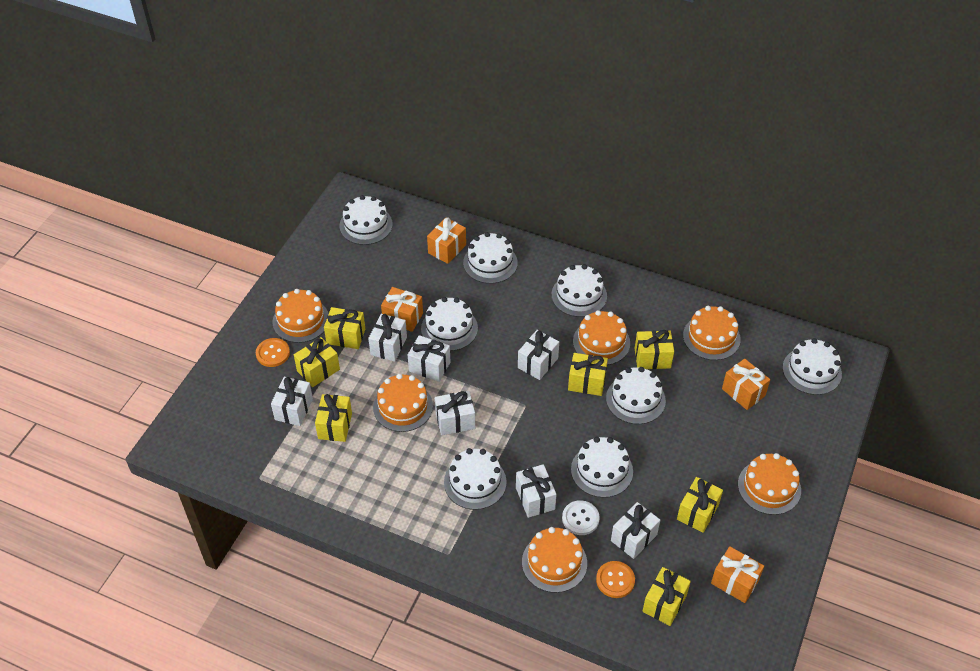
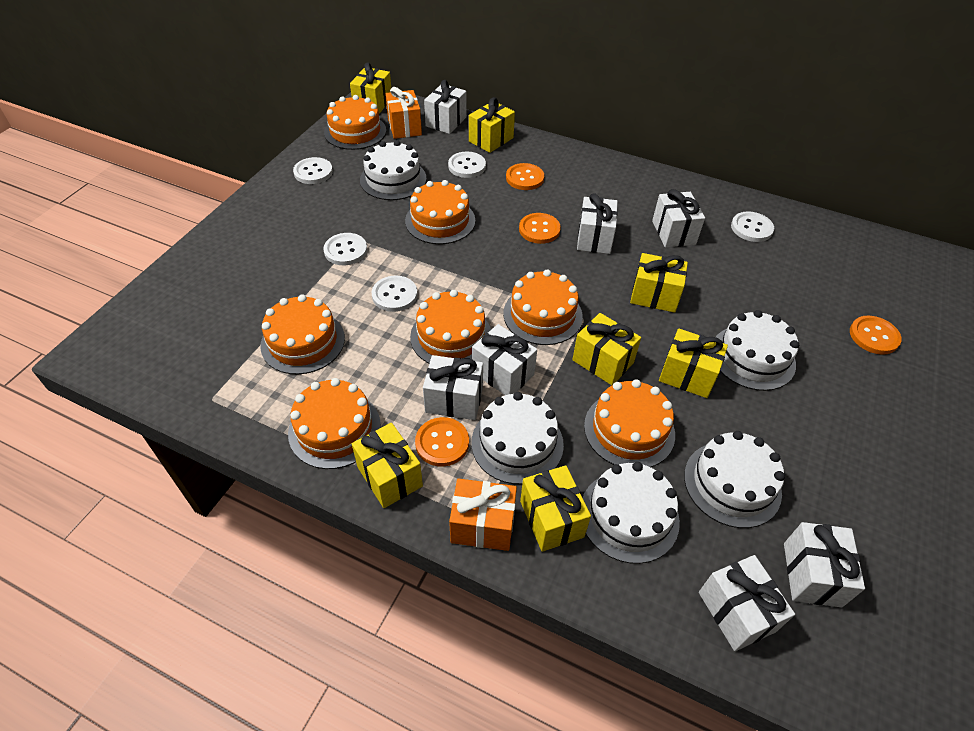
orange button: 2 -> 4
orange cake: 6 -> 7
orange gift: 4 -> 2
white button: 1 -> 5
white cake: 8 -> 5

